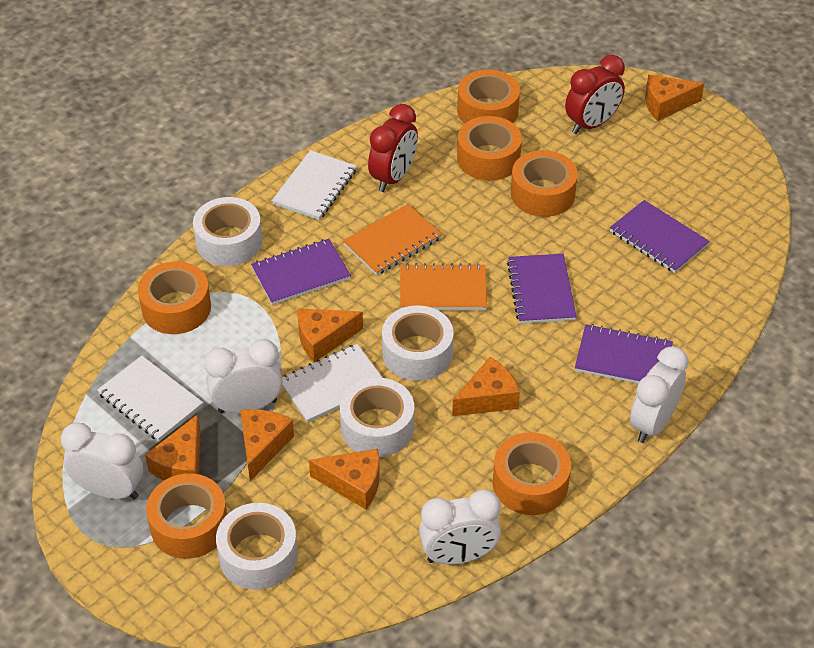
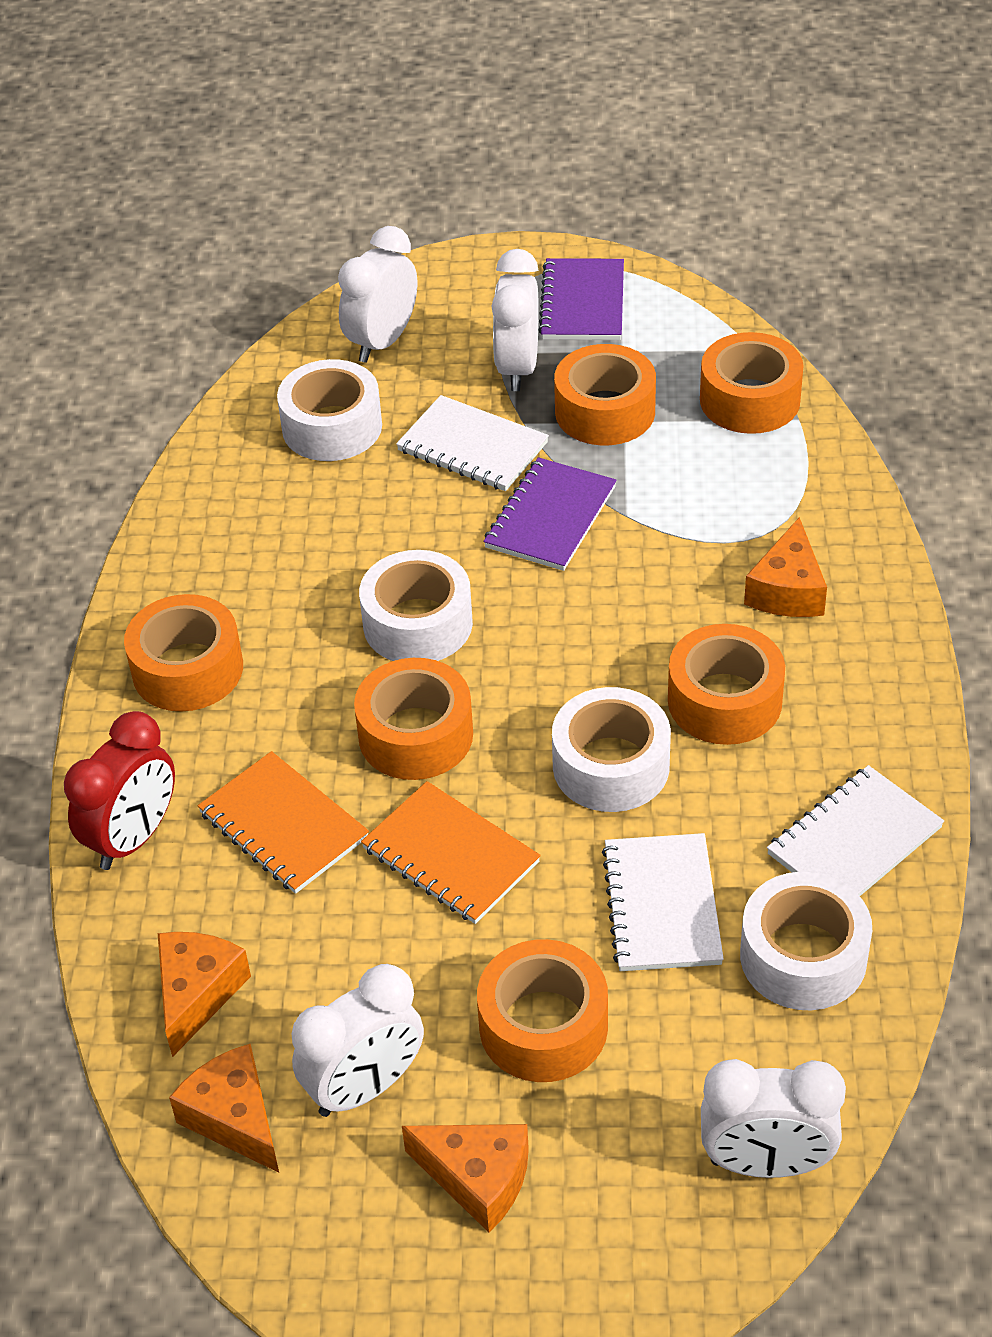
orange cheese: 6 -> 4
purple notebook: 4 -> 2
red clock: 2 -> 1

